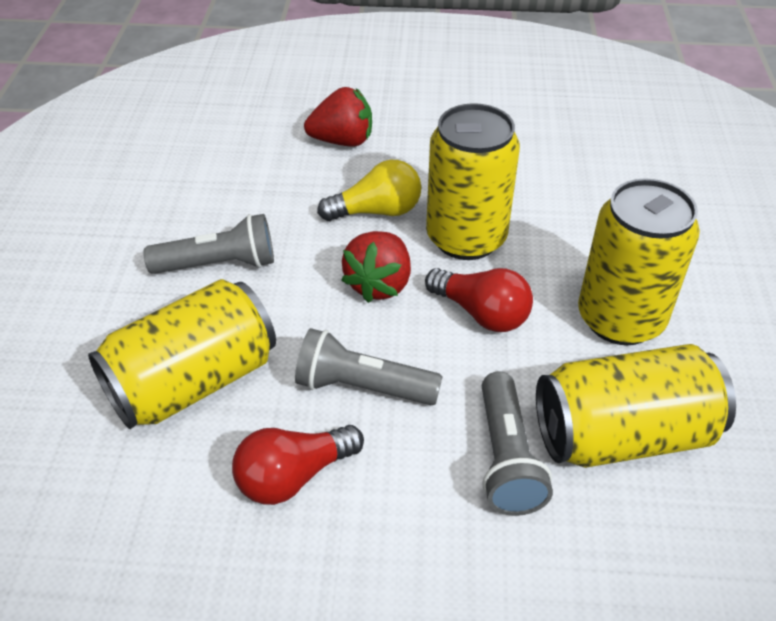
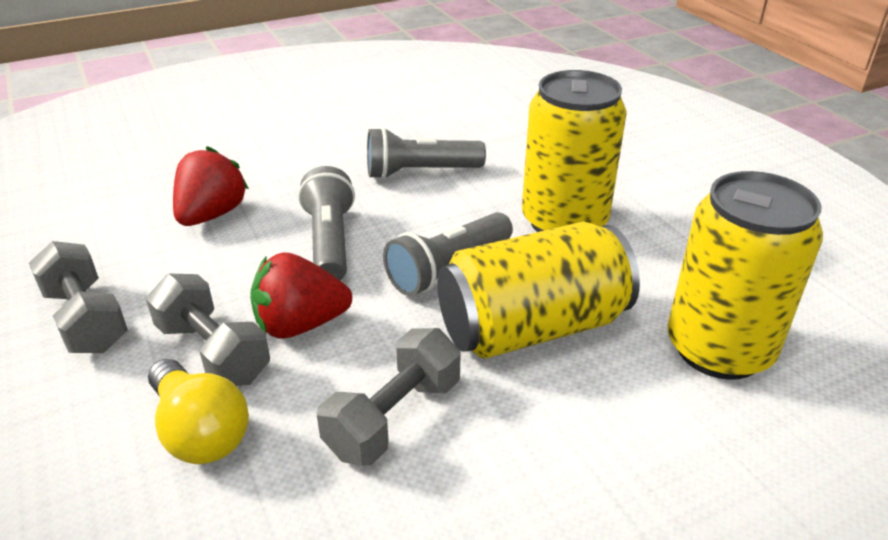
grey dumbbell: 0 -> 3
red light bulb: 2 -> 0
yellow can: 4 -> 3

